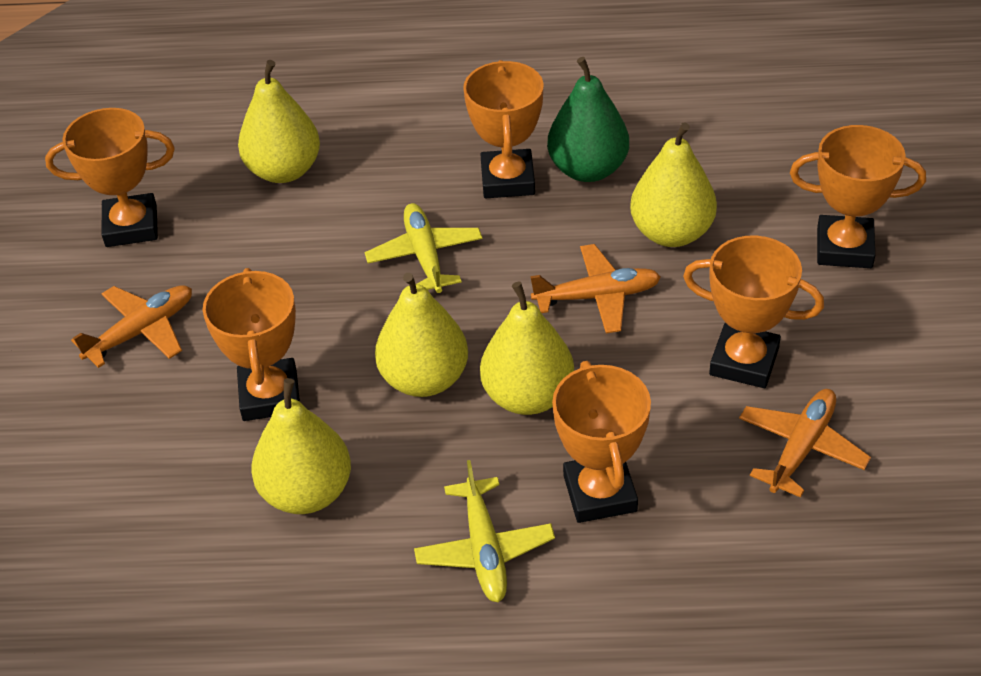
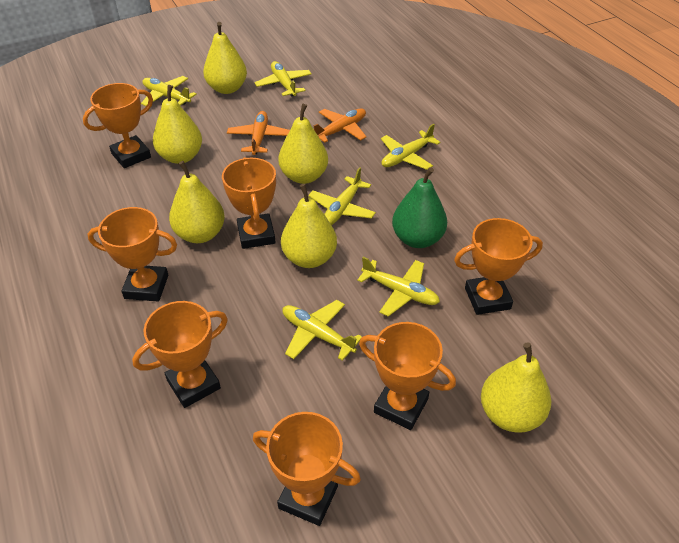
orange plane: 3 -> 2
orange trophy: 6 -> 7
yellow pear: 5 -> 6
yellow plane: 2 -> 6

